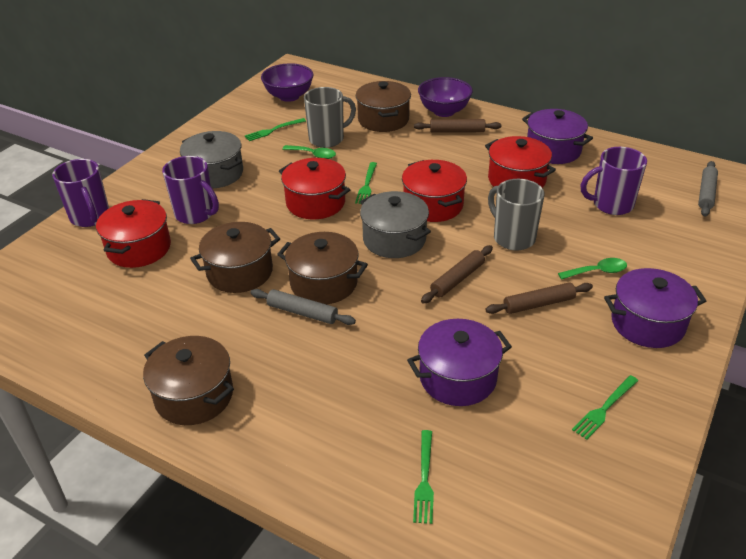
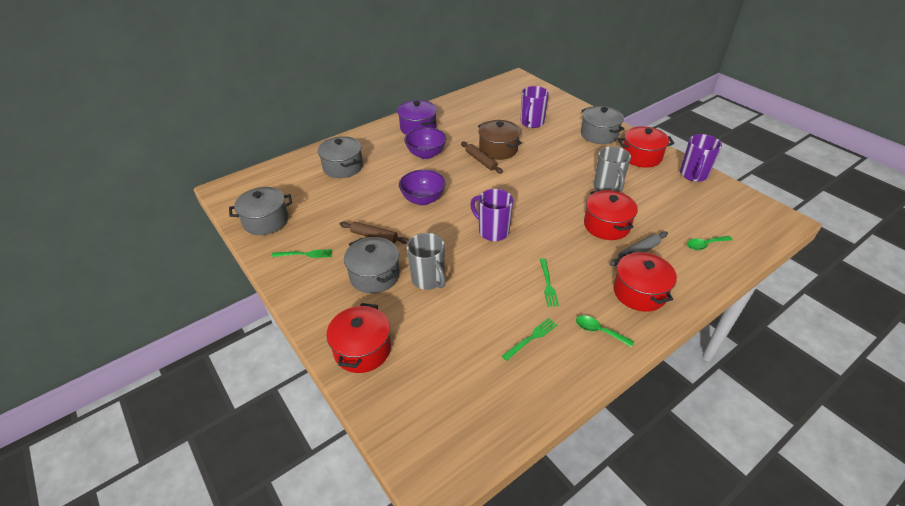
brown pot: 4 -> 1
brown rolling pin: 3 -> 2
green fork: 4 -> 3
grey pot: 2 -> 4
grey rolling pin: 2 -> 1
purple pot: 3 -> 1

